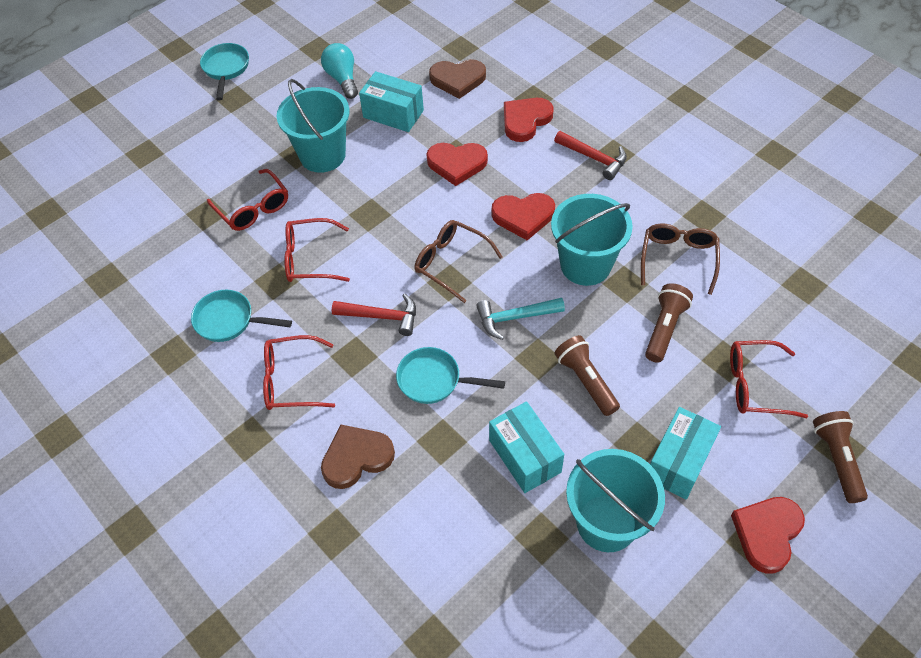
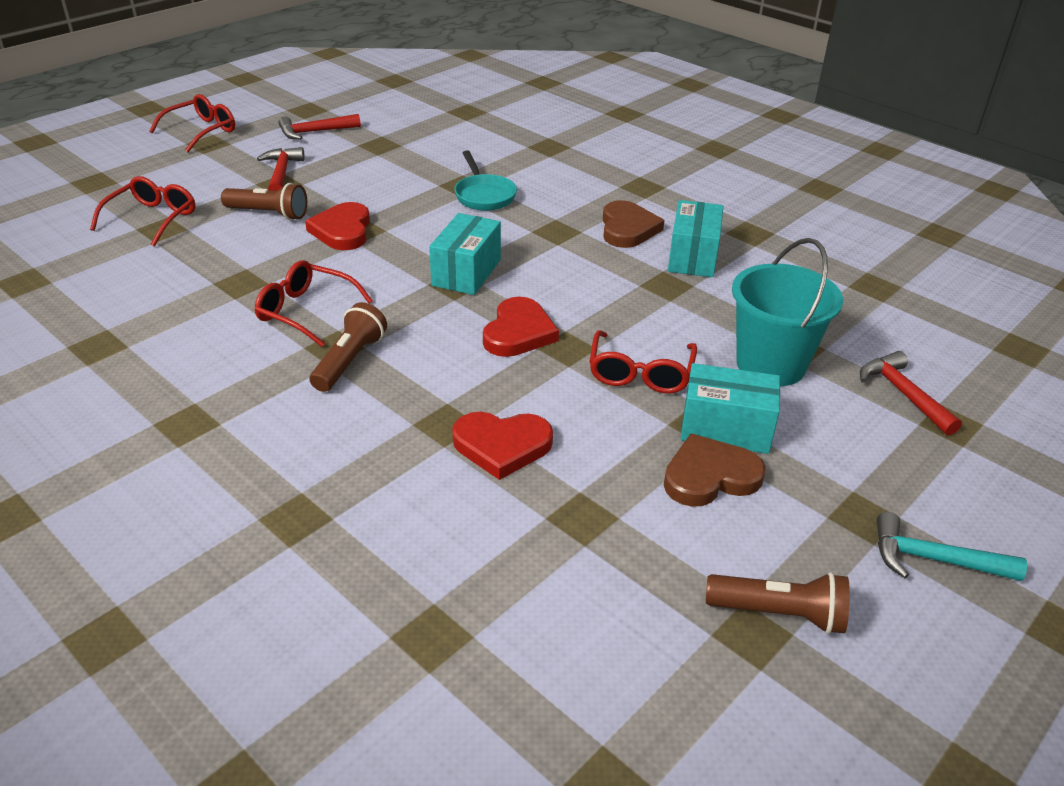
brown glasses: 2 -> 0
red hammer: 2 -> 3
red heart: 4 -> 3
turquoise bucket: 3 -> 1
turquoise light bulb: 1 -> 0
turquoise pan: 3 -> 1

